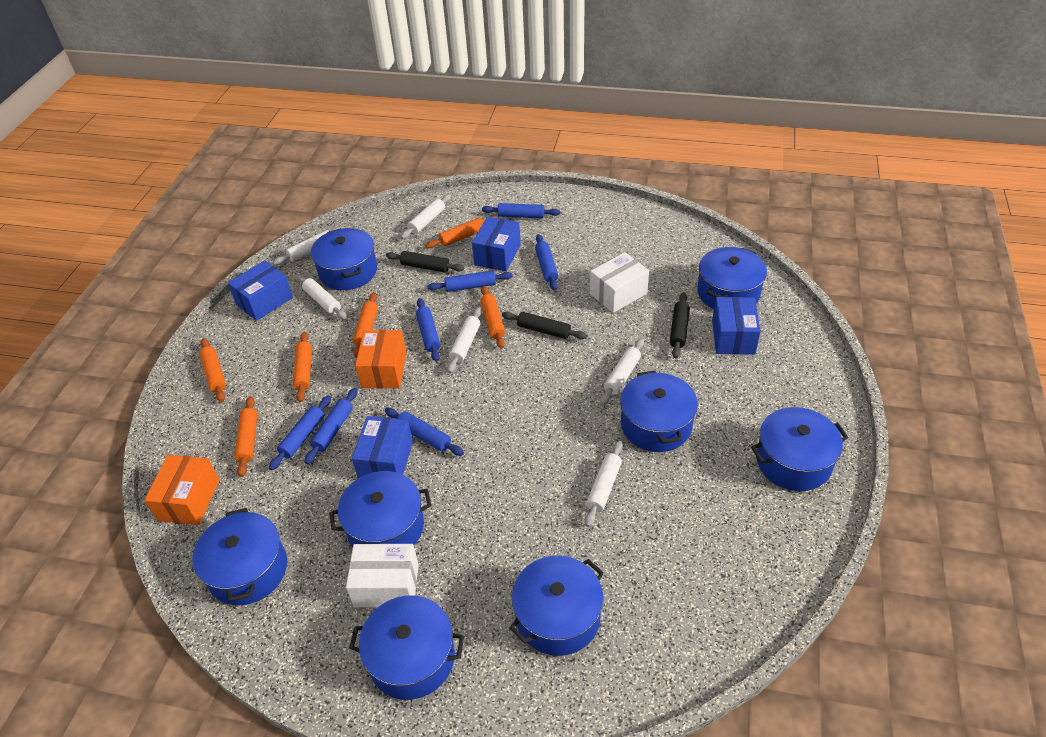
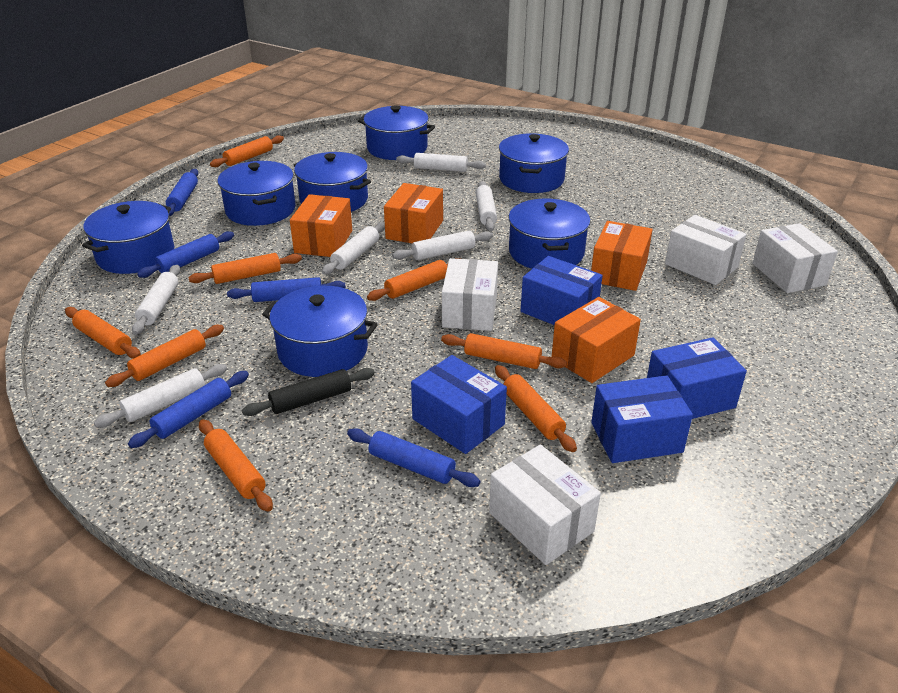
black rolling pin: 3 -> 1
blue pot: 8 -> 7
blue rolling pin: 7 -> 5
orange box: 2 -> 4
orange rolling pin: 6 -> 8
white box: 2 -> 4

